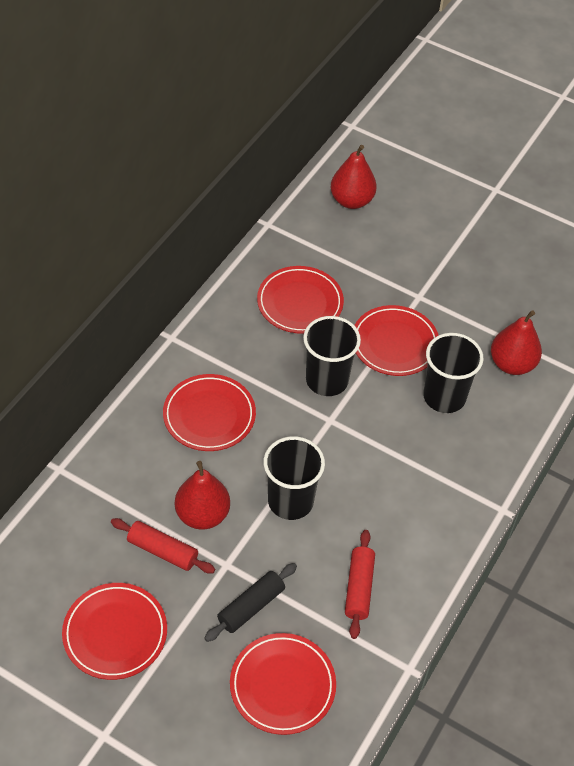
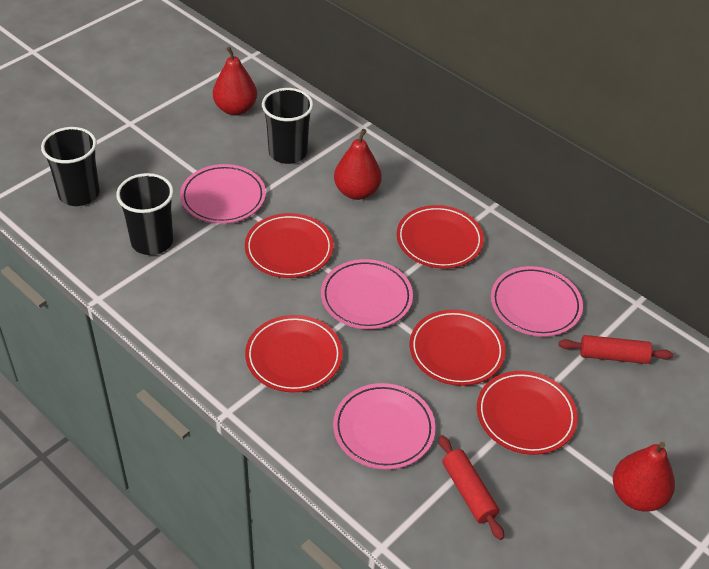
black rolling pin: 1 -> 0
pink plate: 0 -> 4

